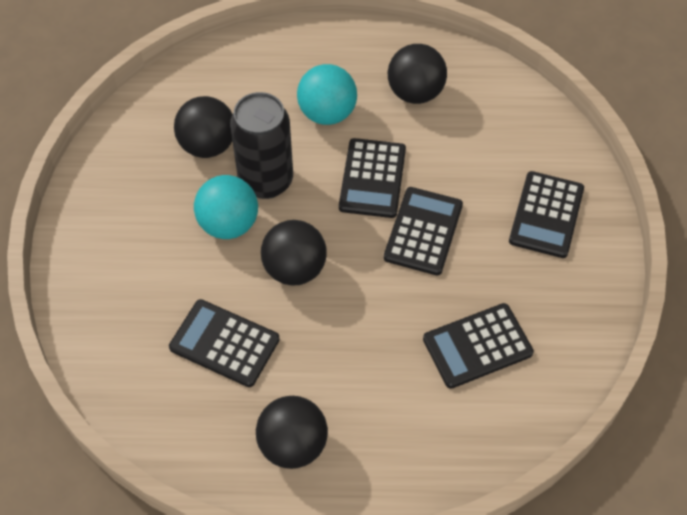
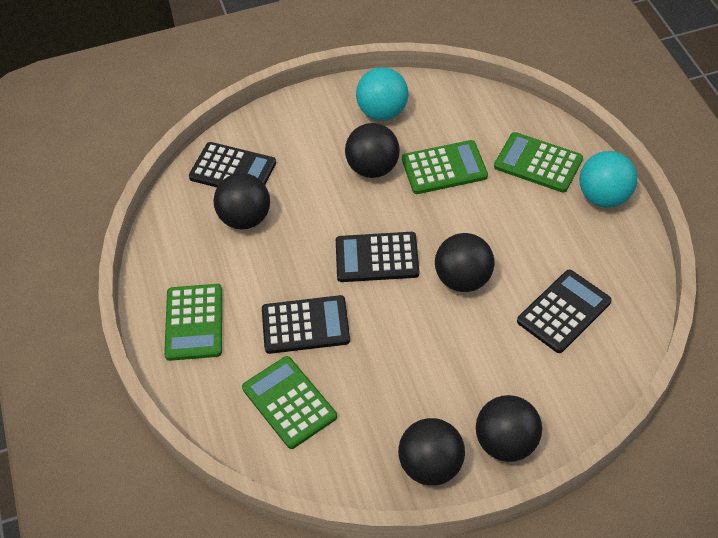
black ball: 4 -> 5
black calculator: 5 -> 4
black can: 1 -> 0
green calculator: 0 -> 4

